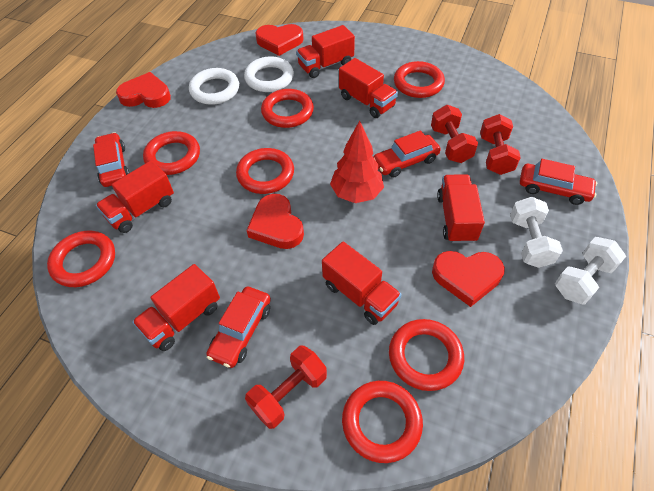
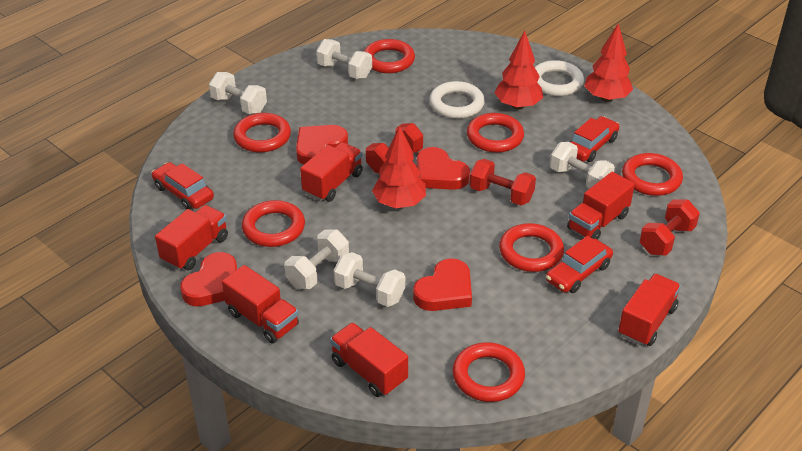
red car: 4 -> 3
red tree: 1 -> 3
white dumbbell: 2 -> 5

